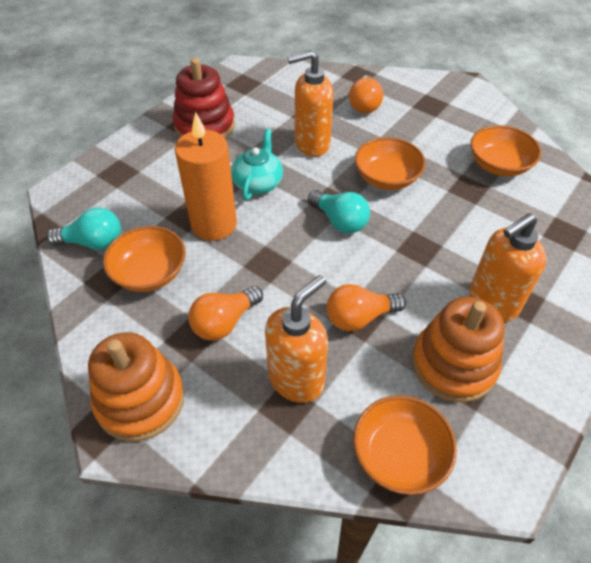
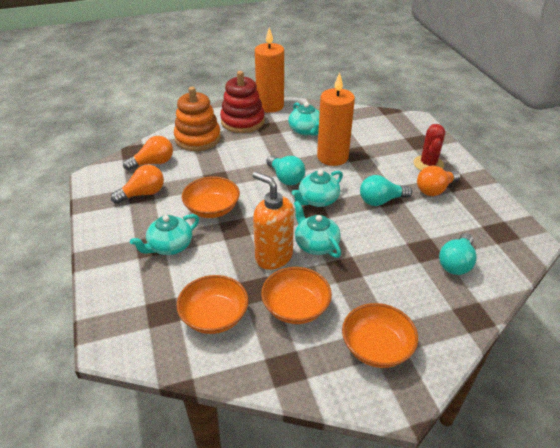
orange candle: 1 -> 2
orange soap dispenser: 3 -> 1
orange stacking toy: 2 -> 1
red cactus: 0 -> 1
turquoise light bulb: 2 -> 3
turquoise teapot: 1 -> 4

